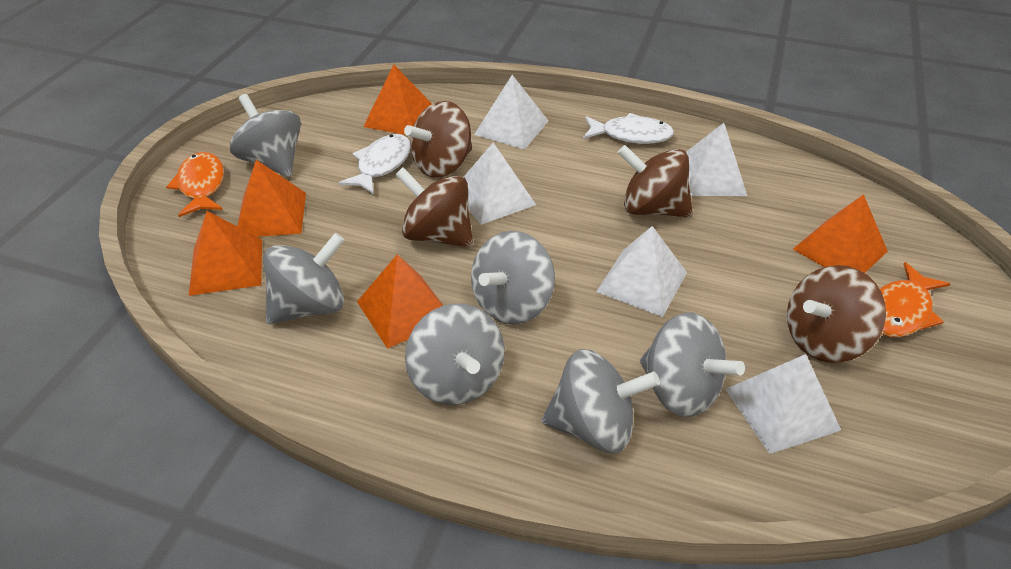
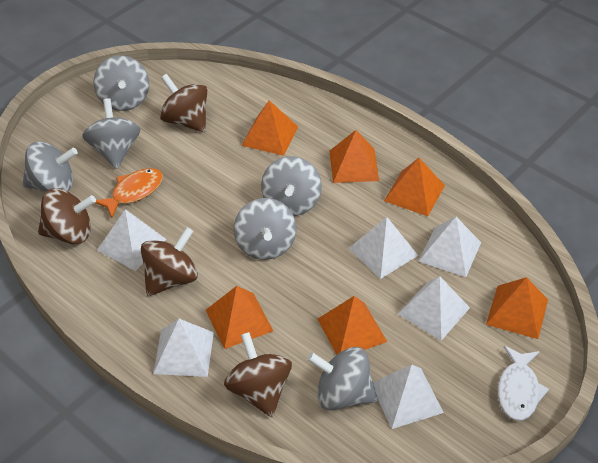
orange fish: 2 -> 1
orange pyramid: 5 -> 6
white fish: 2 -> 1
white pyramid: 5 -> 6

